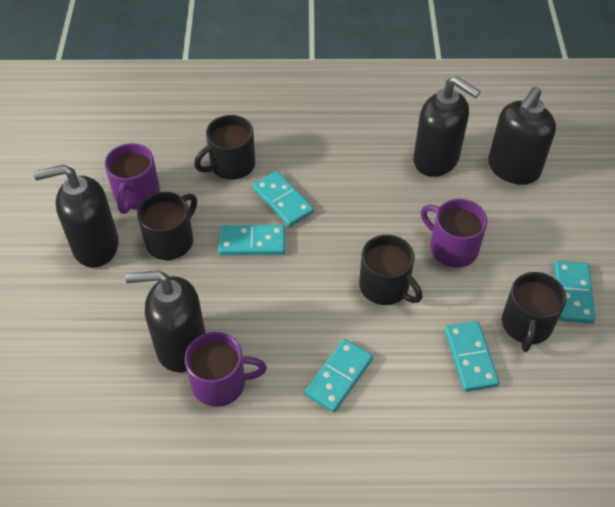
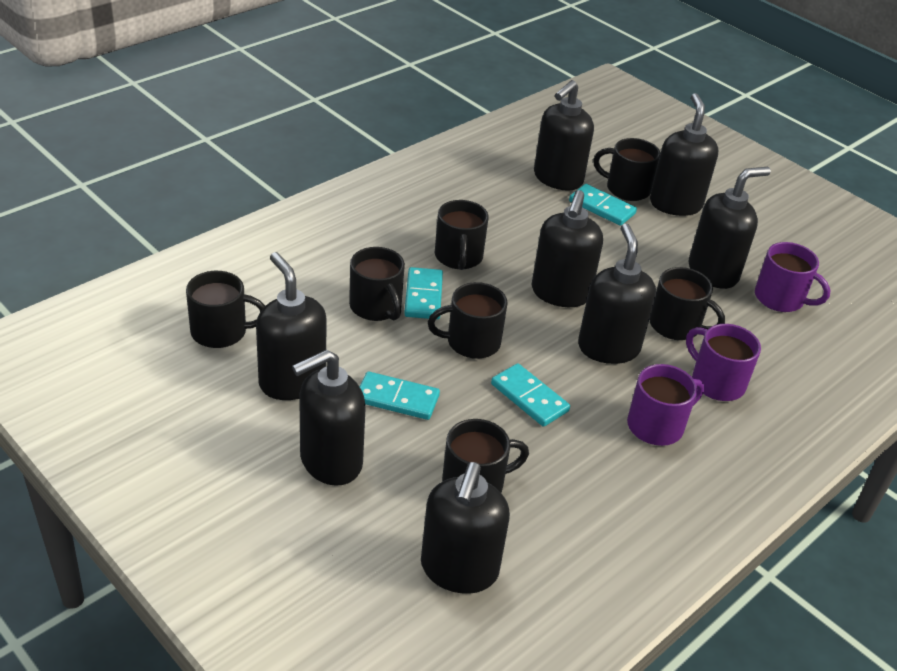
black mug: 4 -> 7
black soap dispenser: 4 -> 8
turquoise domino: 5 -> 4

